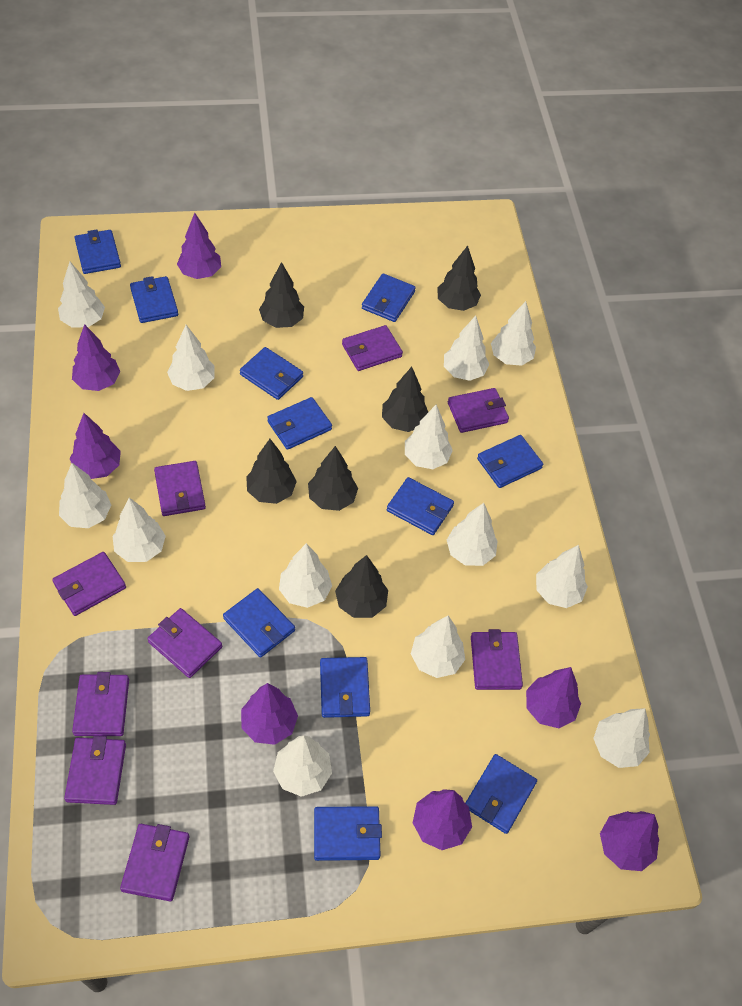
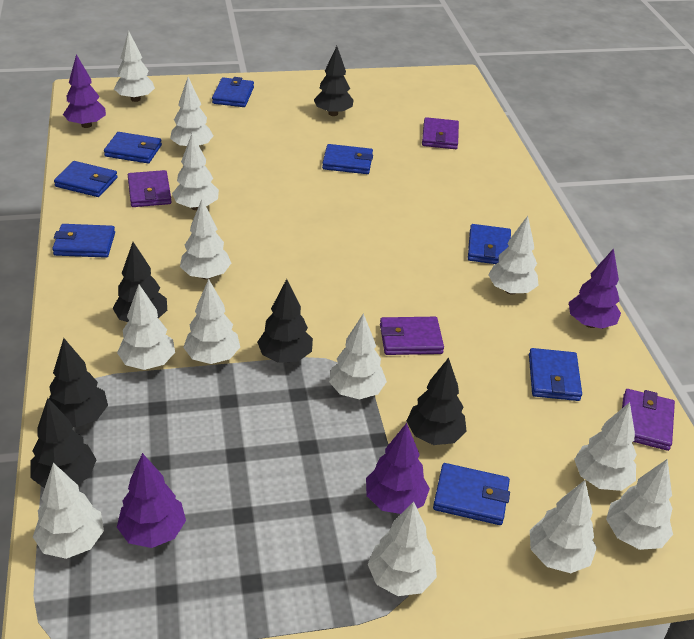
blue wallet: 11 -> 8
purple tree: 7 -> 4
purple wallet: 9 -> 4

